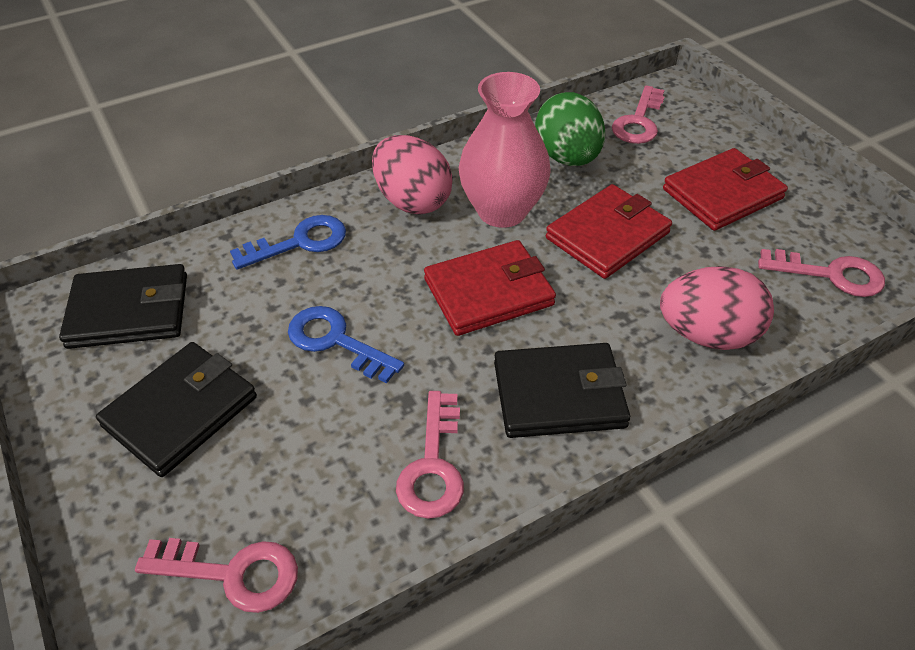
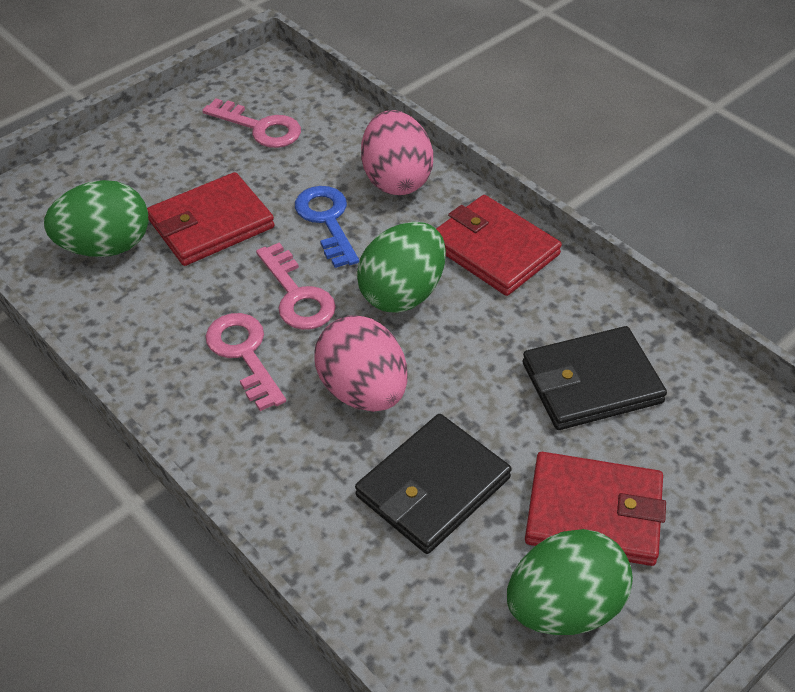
black wallet: 3 -> 2
blue key: 2 -> 1
green egg: 1 -> 3
pink key: 4 -> 3
pink vase: 1 -> 0

